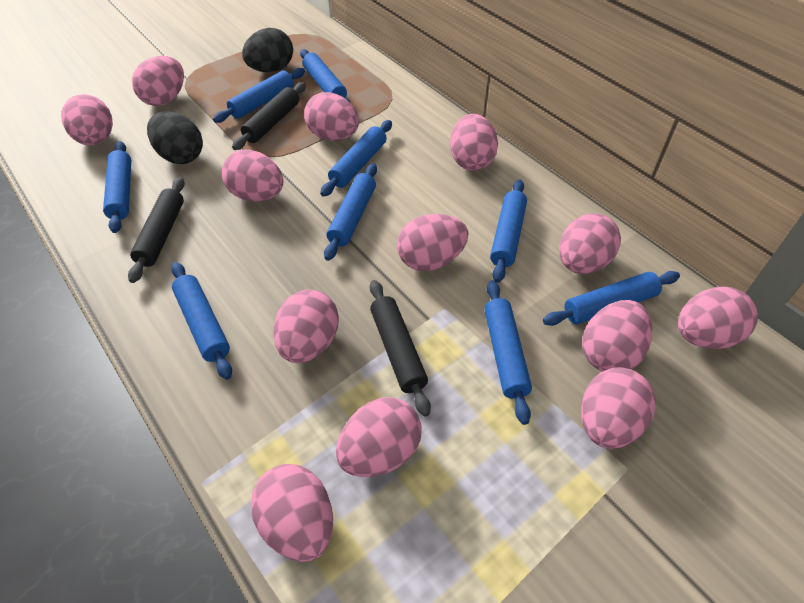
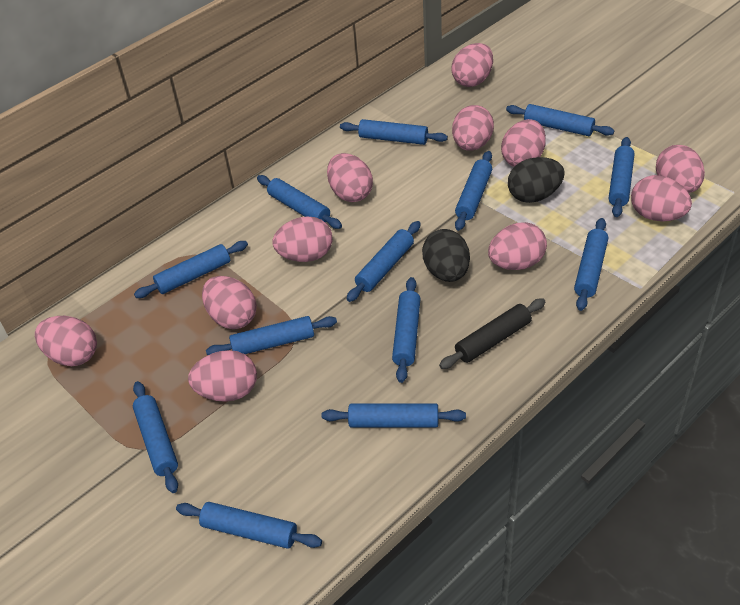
black rolling pin: 3 -> 1
blue rolling pin: 9 -> 13
pink egg: 13 -> 11

